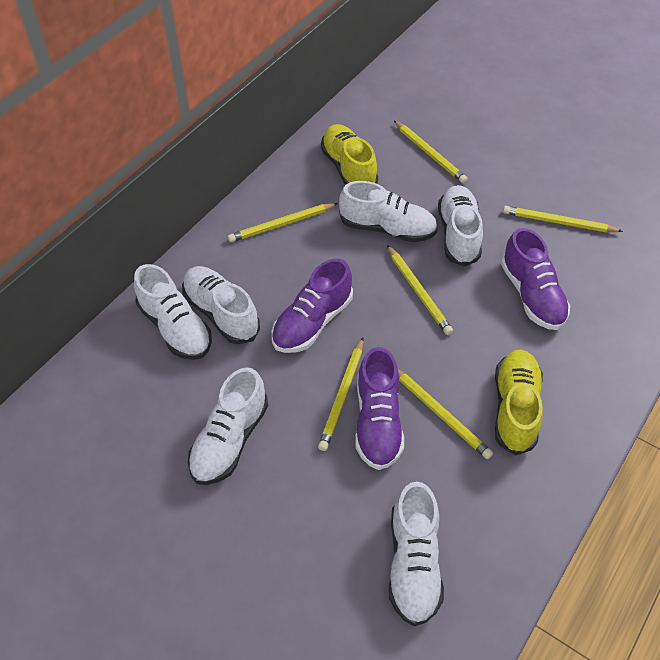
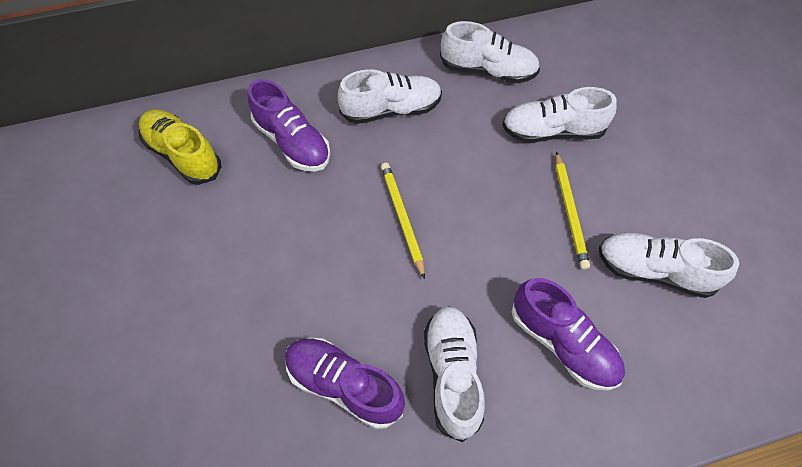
white shoe: 6 -> 5
yellow pencil: 6 -> 2
yellow shoe: 2 -> 1

